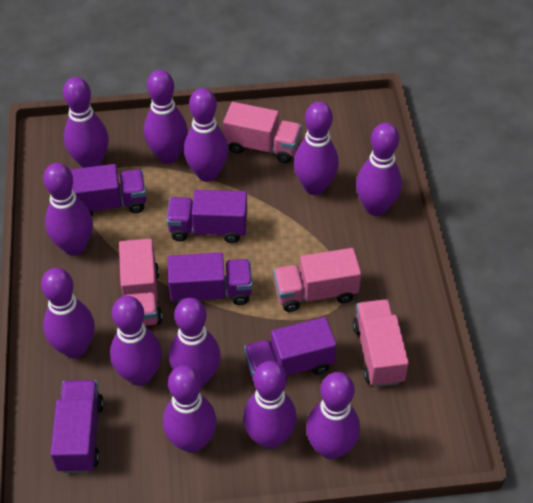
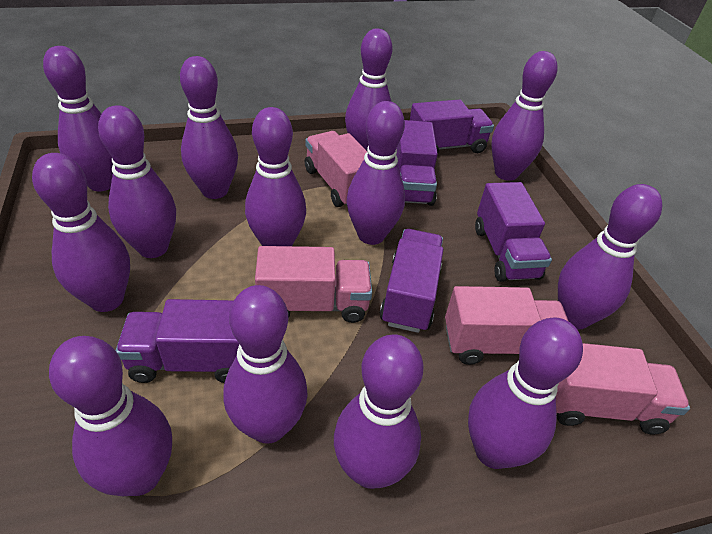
purple bowling pin: 12 -> 13

